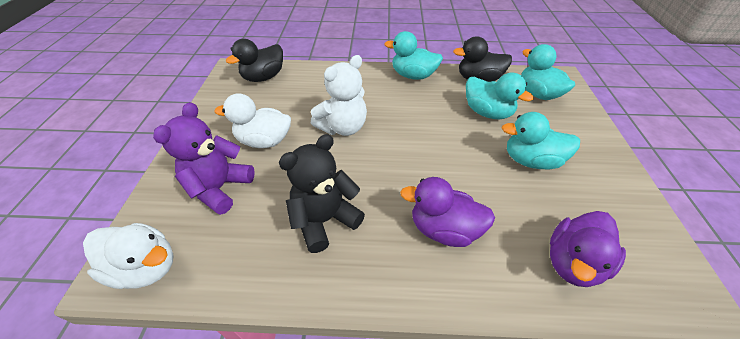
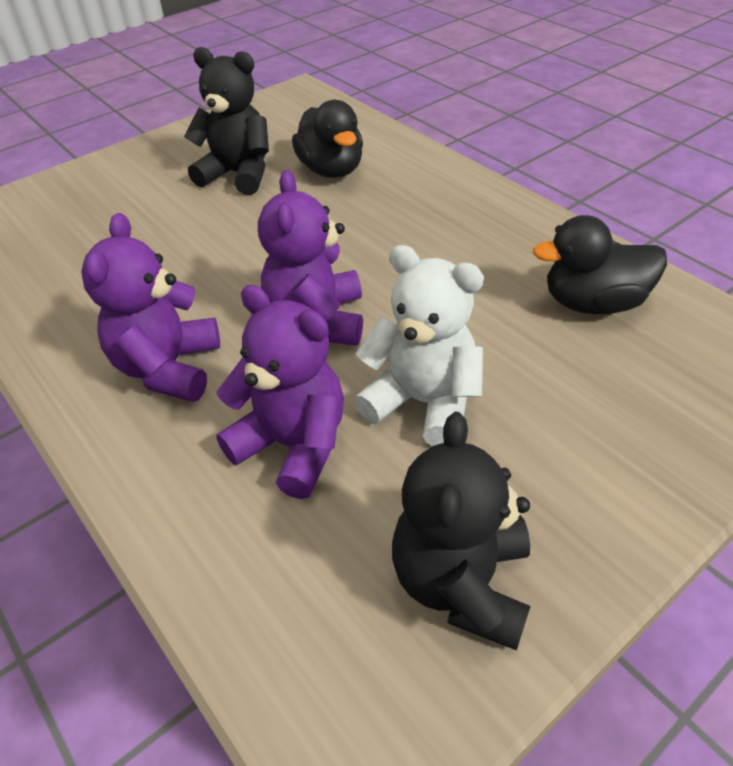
black teddy bear: 1 -> 2
purple duck: 2 -> 0
purple teddy bear: 1 -> 3
turquoise duck: 4 -> 0
white duck: 2 -> 0

